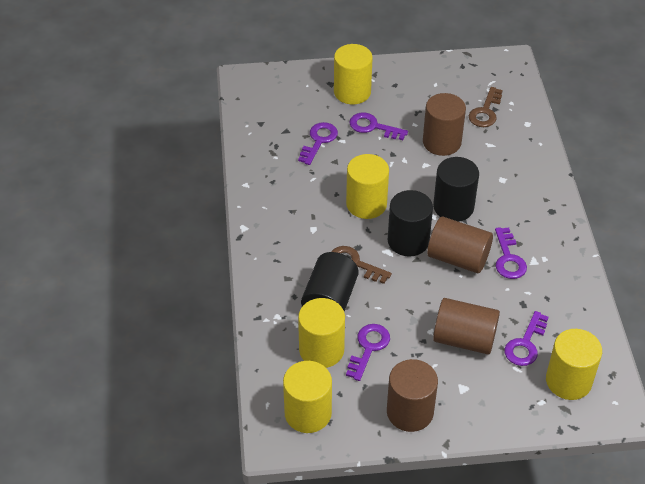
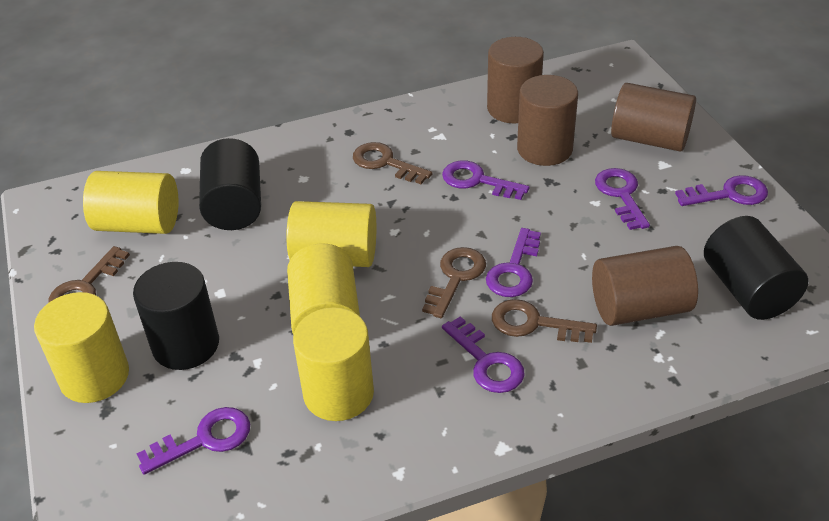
brown key: 2 -> 4
purple key: 5 -> 6

